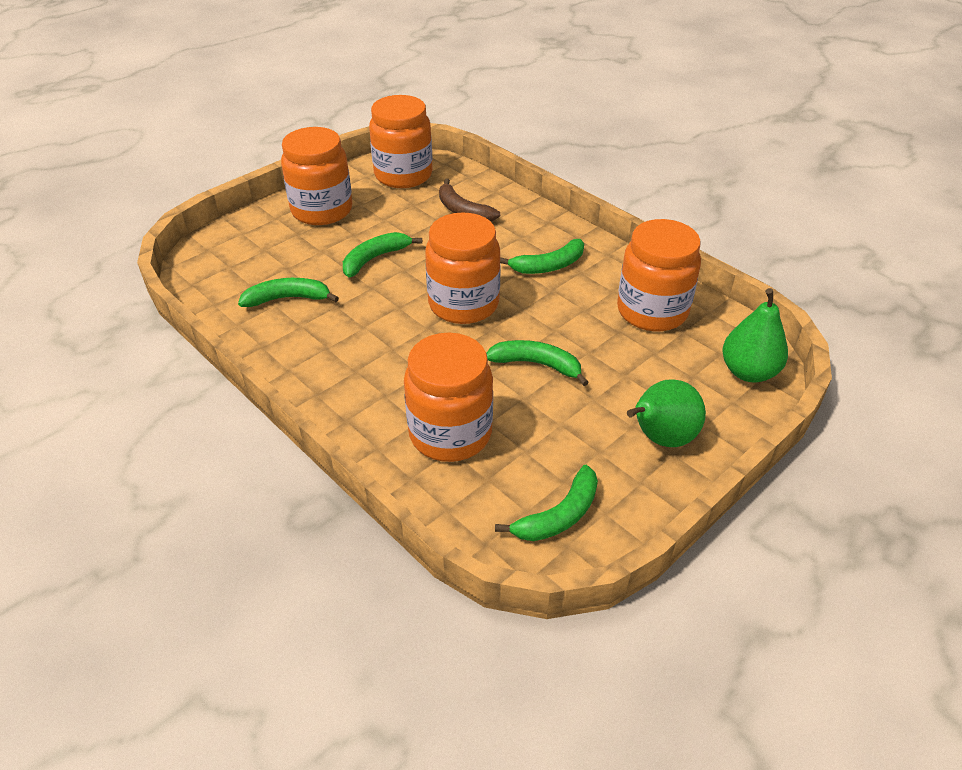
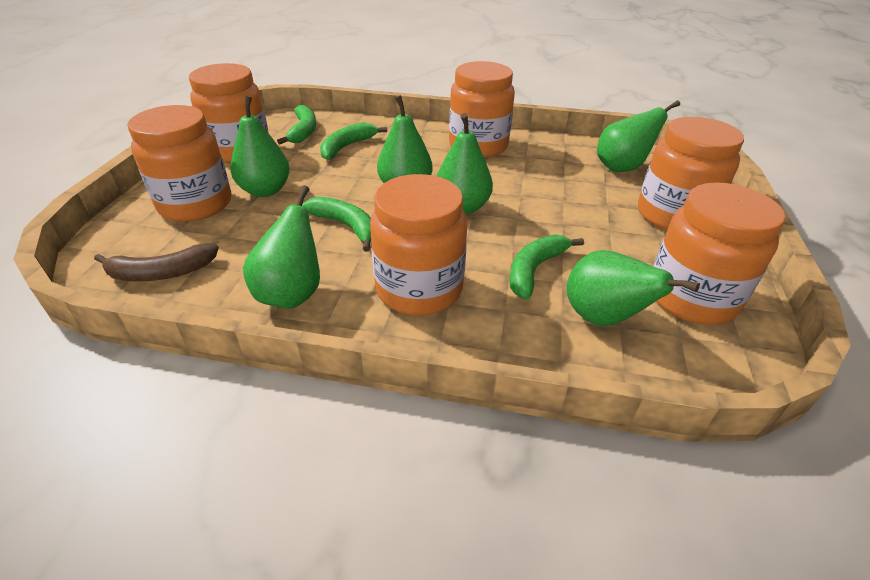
green banana: 5 -> 4
green pear: 2 -> 6
orange jar: 5 -> 6

